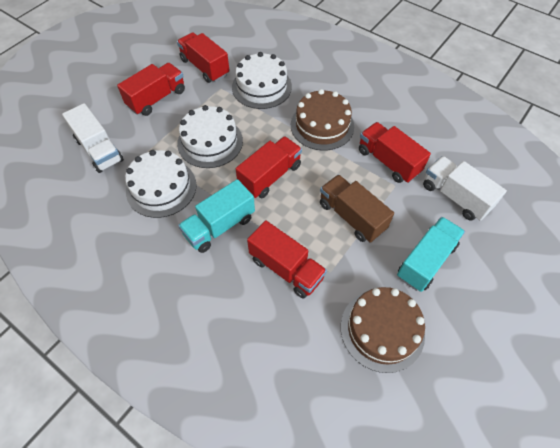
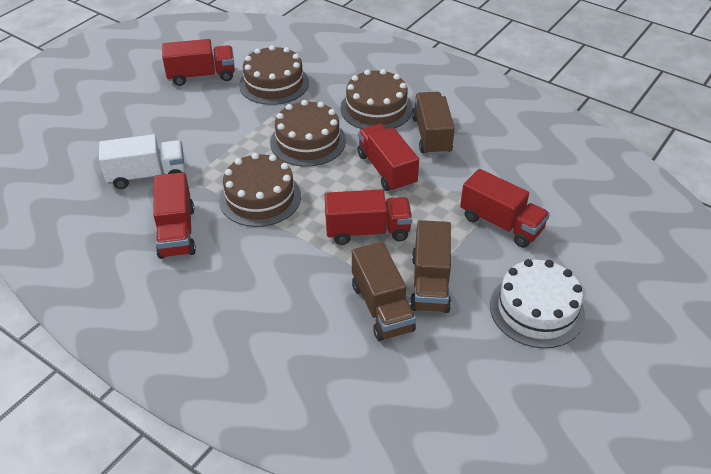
brown cake: 2 -> 4
brown truck: 1 -> 3
turquoise truck: 2 -> 0
white cake: 3 -> 1
white truck: 2 -> 1

